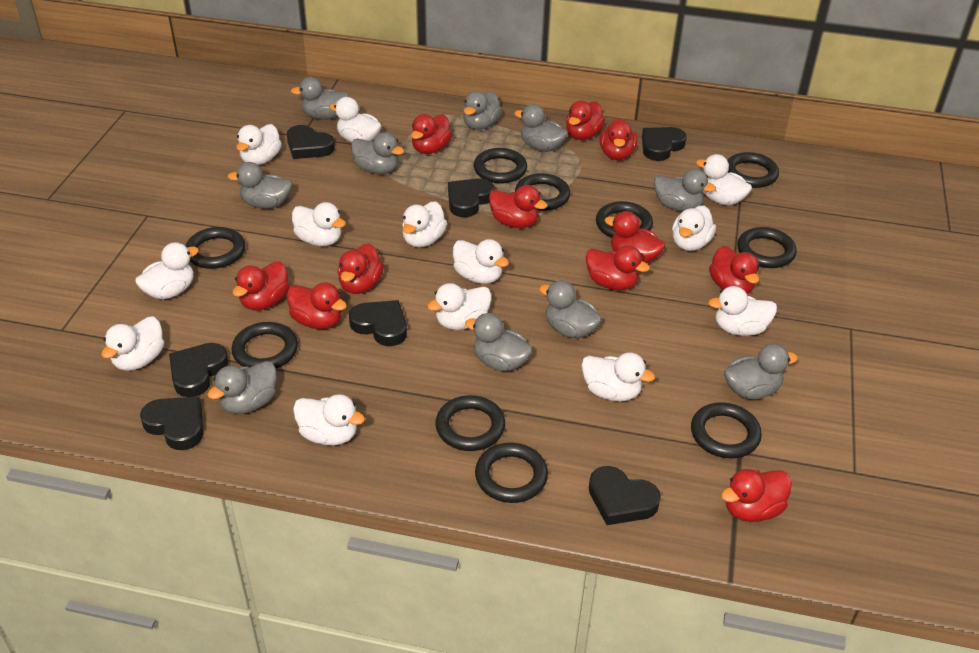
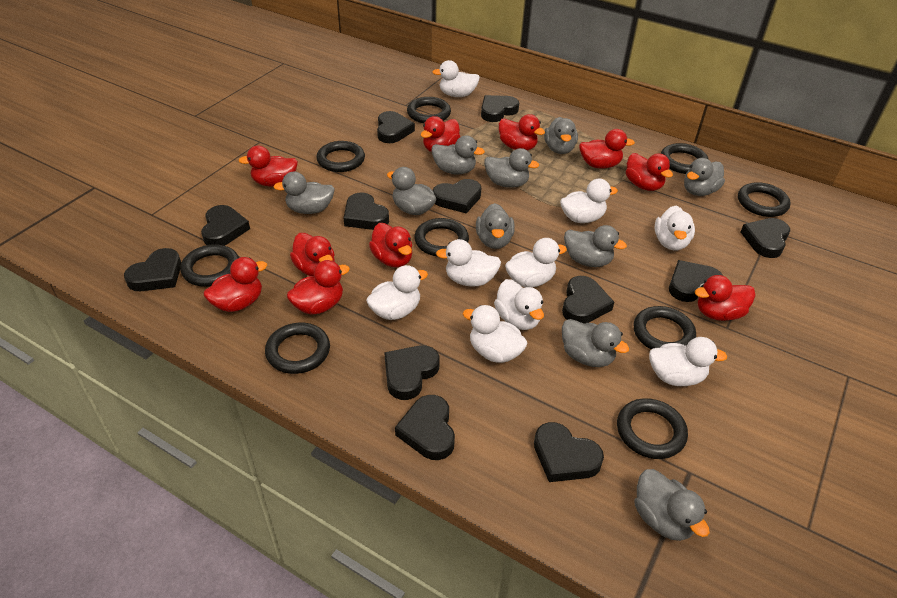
black heart: 7 -> 12
black ring: 10 -> 9
red duck: 11 -> 10
white duck: 13 -> 9

